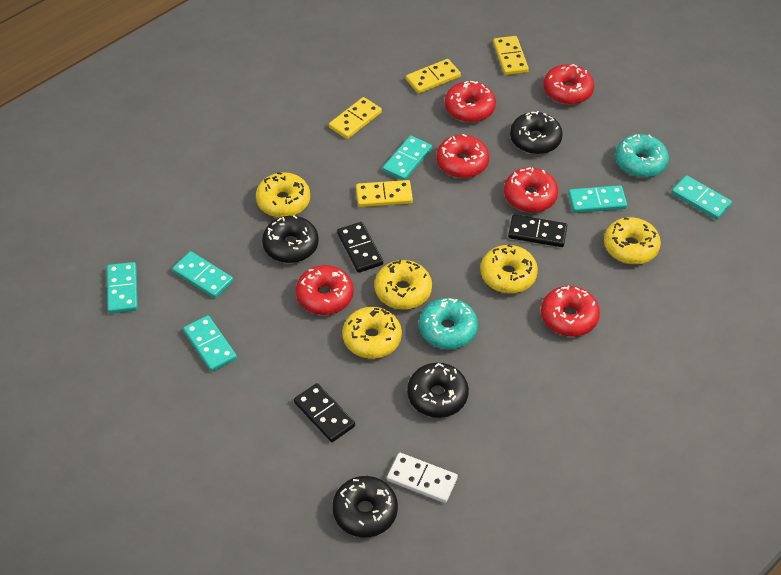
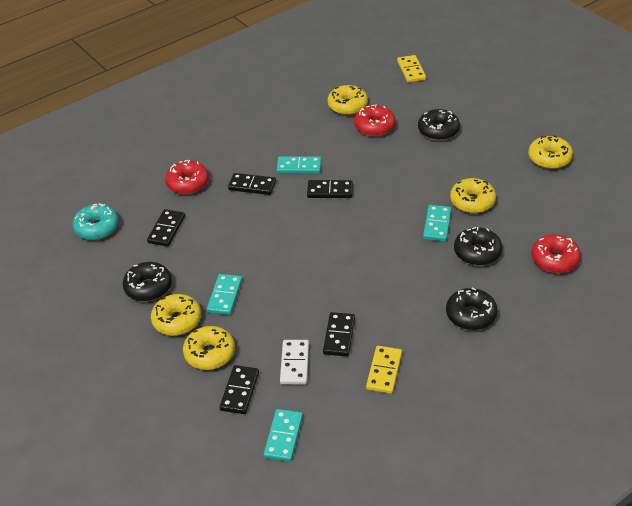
black domino: 3 -> 5
red donut: 6 -> 3
turquoise domino: 6 -> 4
turquoise donut: 2 -> 1
yellow domino: 4 -> 2

